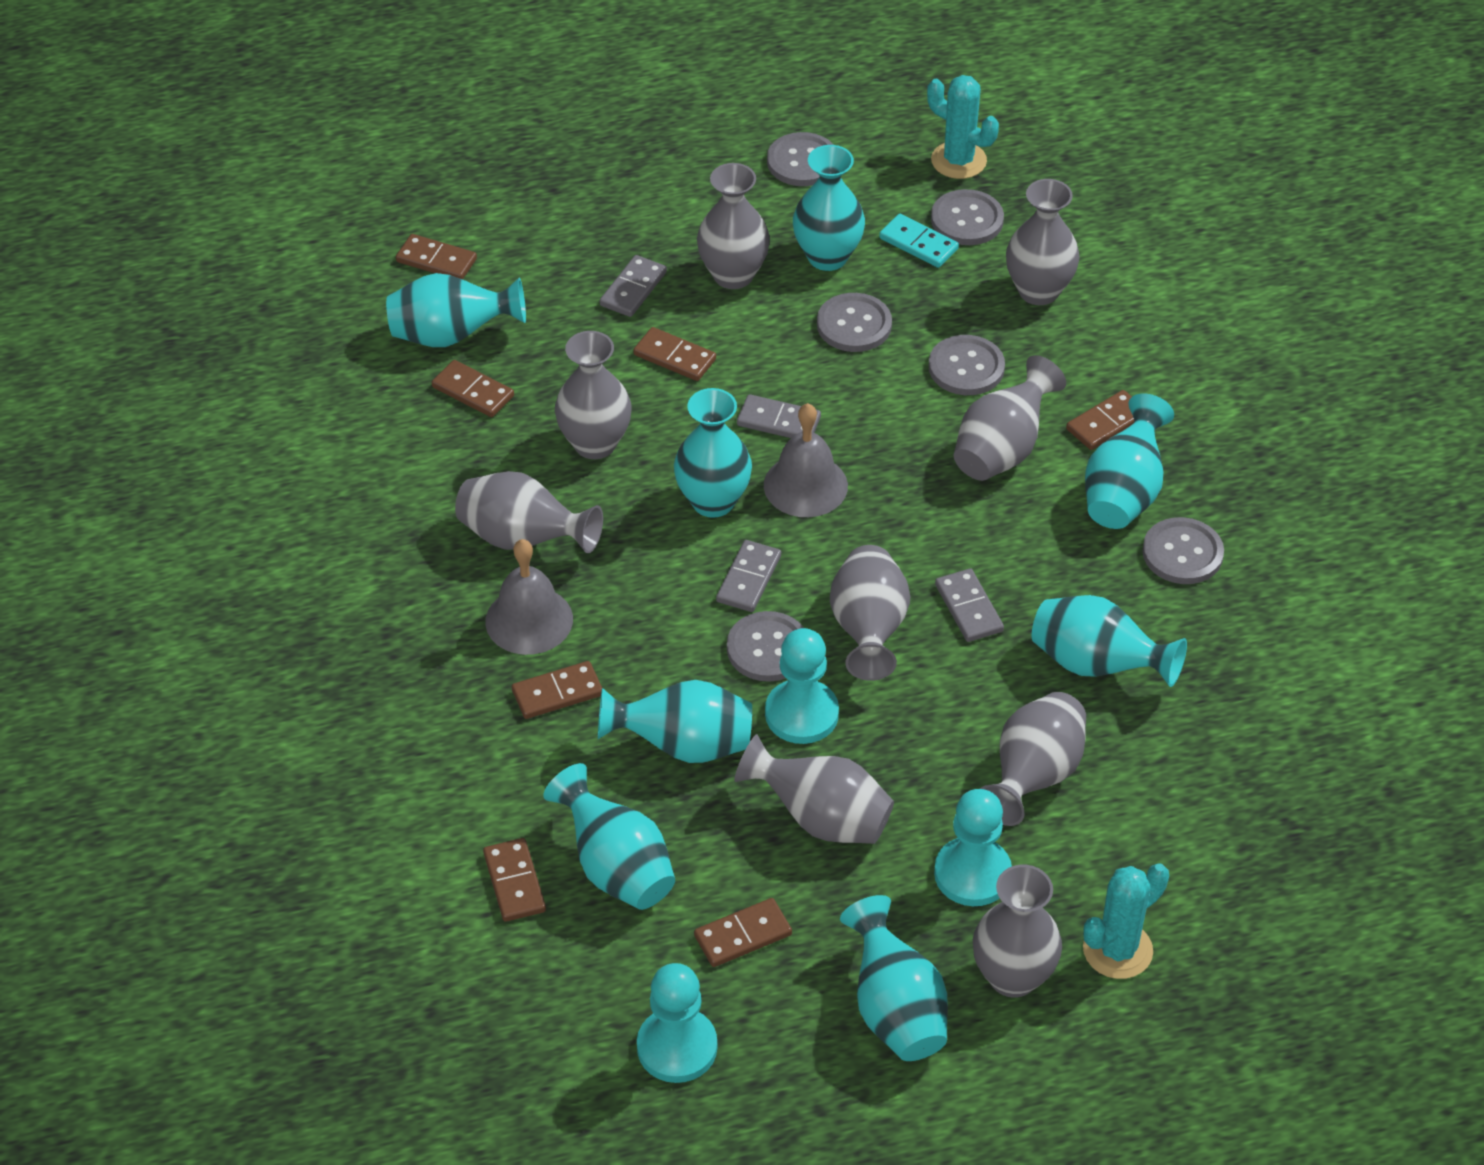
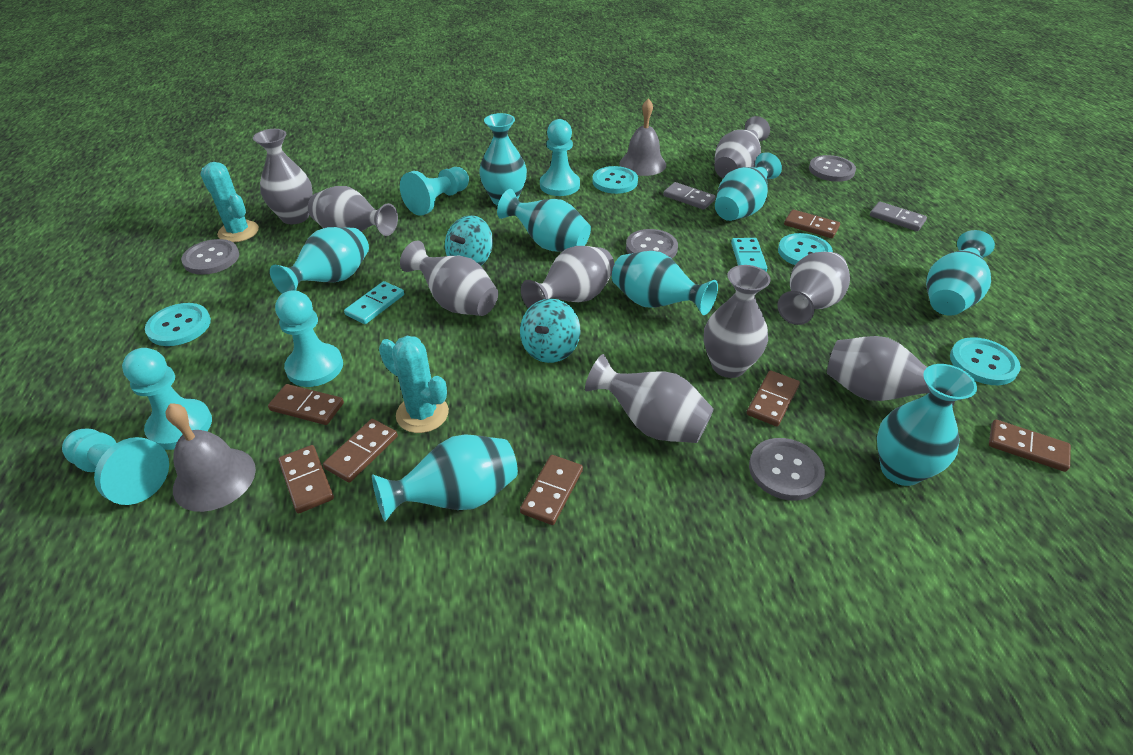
grey button: 6 -> 4
grey domino: 4 -> 2
turquoise button: 0 -> 4
turquoise domino: 1 -> 2
turquoise pawn: 3 -> 5
turquoise spinning top: 0 -> 2

